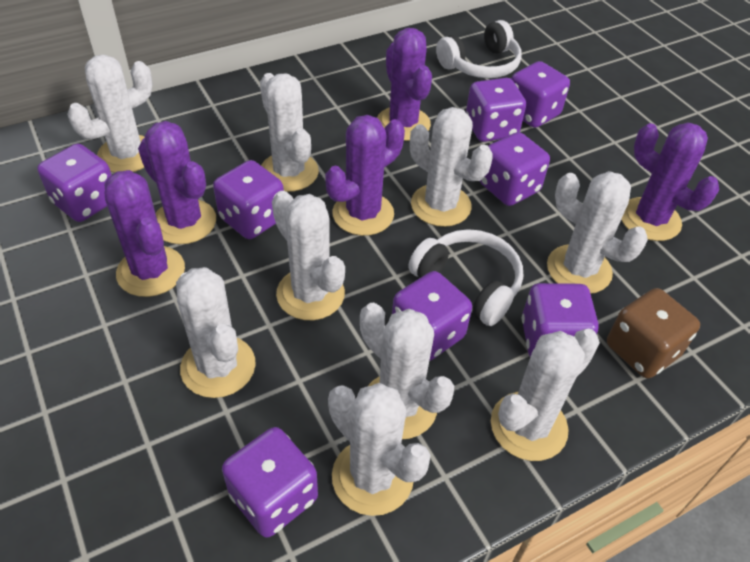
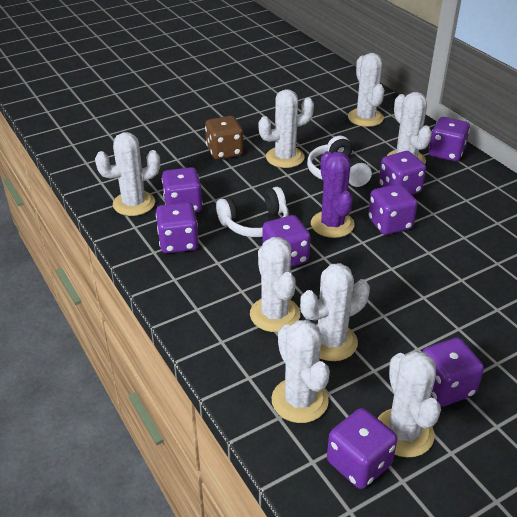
purple cactus: 5 -> 1
white cactus: 9 -> 8

